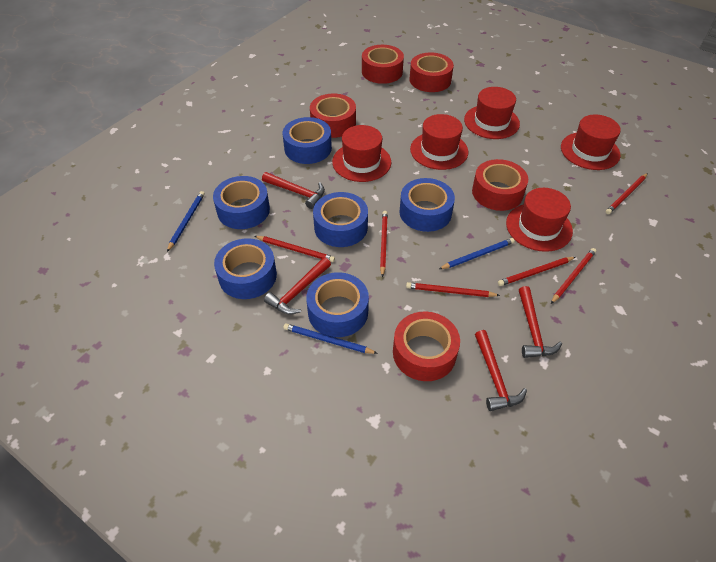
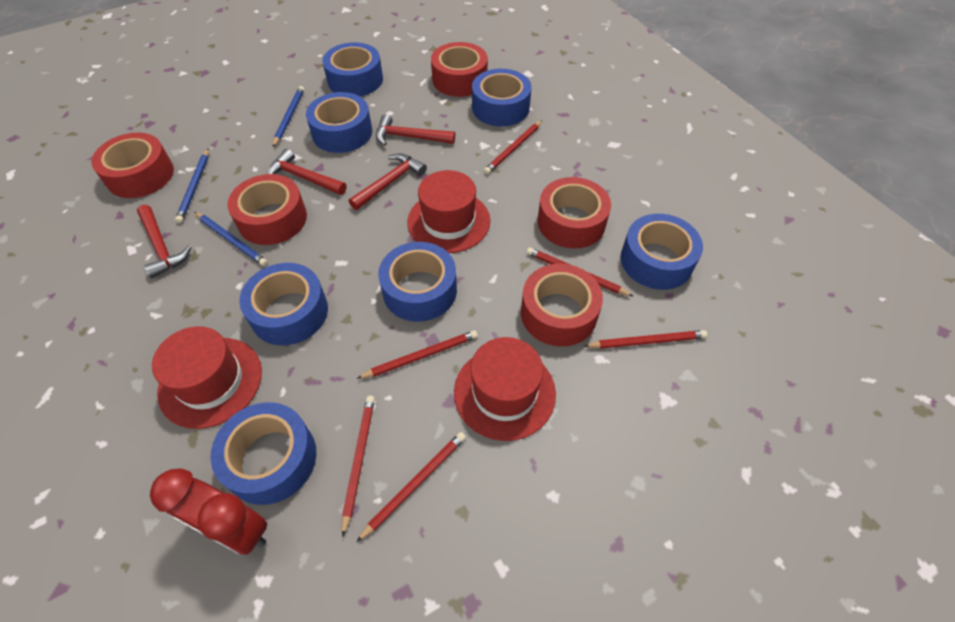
blue tape: 6 -> 7
red clock: 0 -> 1
red hat: 5 -> 3

